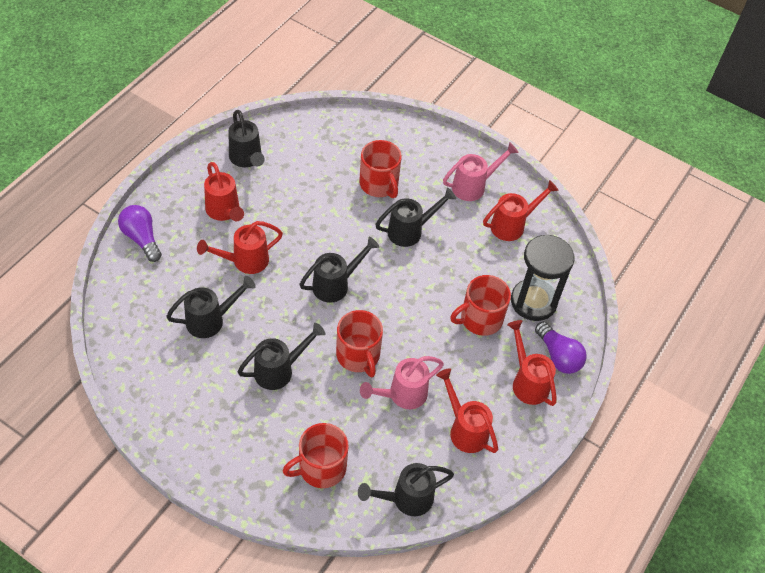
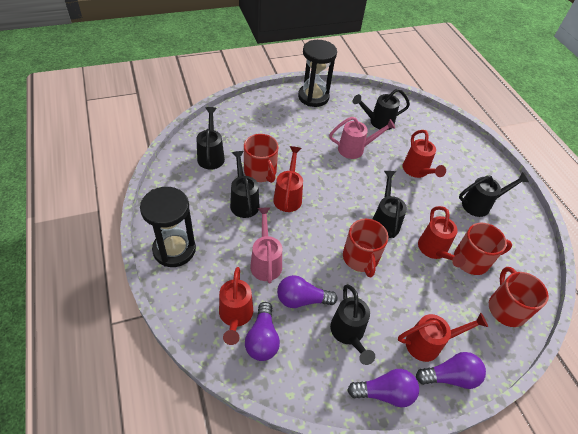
black hourglass: 1 -> 2
purple light bulb: 2 -> 4

